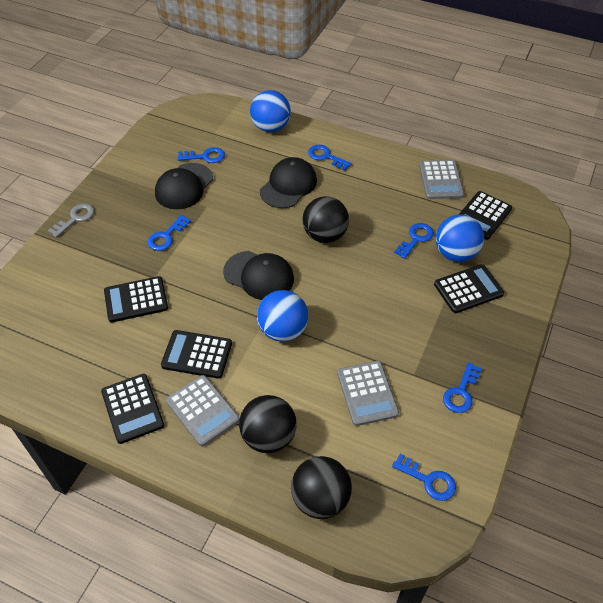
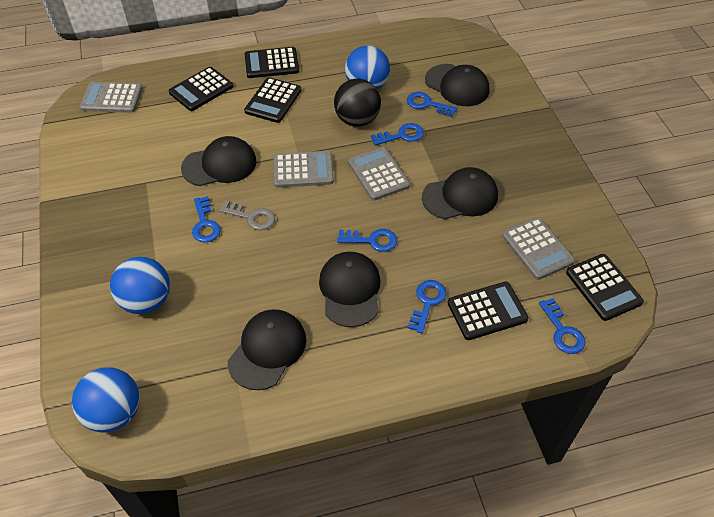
black ball: 3 -> 1
black cap: 3 -> 5
grey calculator: 3 -> 4

